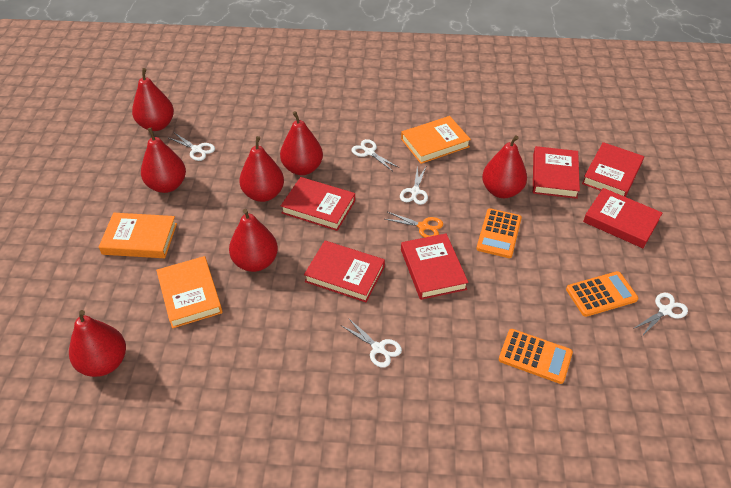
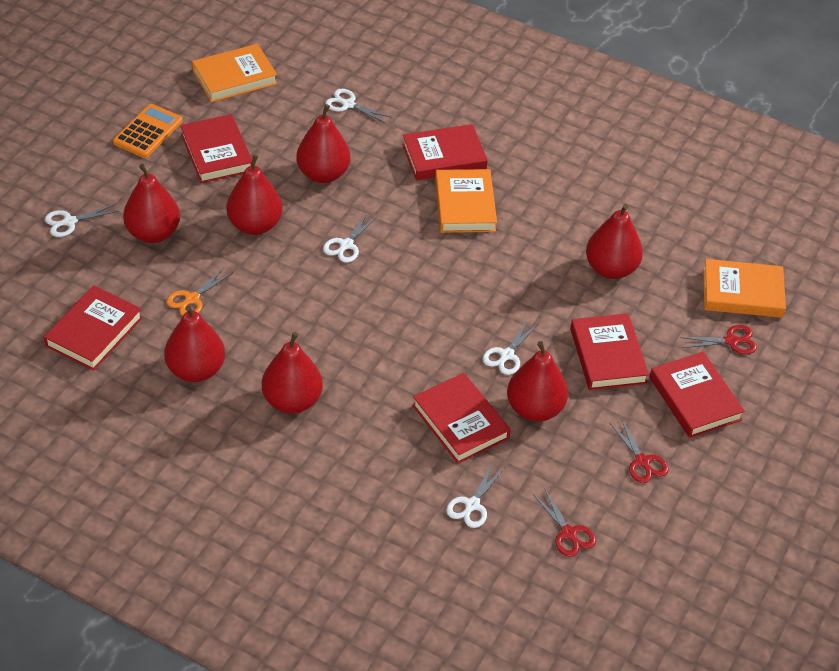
orange calculator: 3 -> 1
red scissors: 0 -> 3

